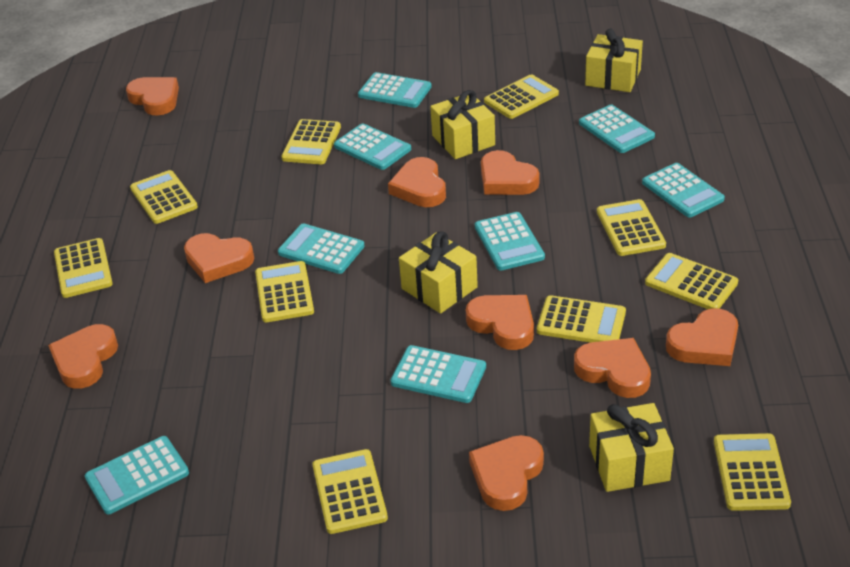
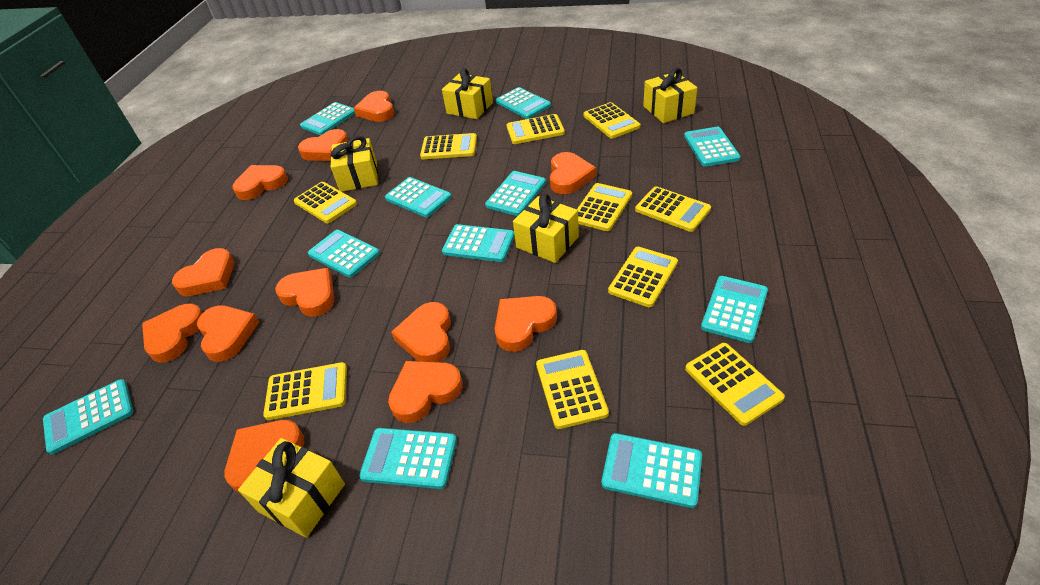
orange heart: 9 -> 12
turquoise calculator: 8 -> 11
yellow gift: 4 -> 5

